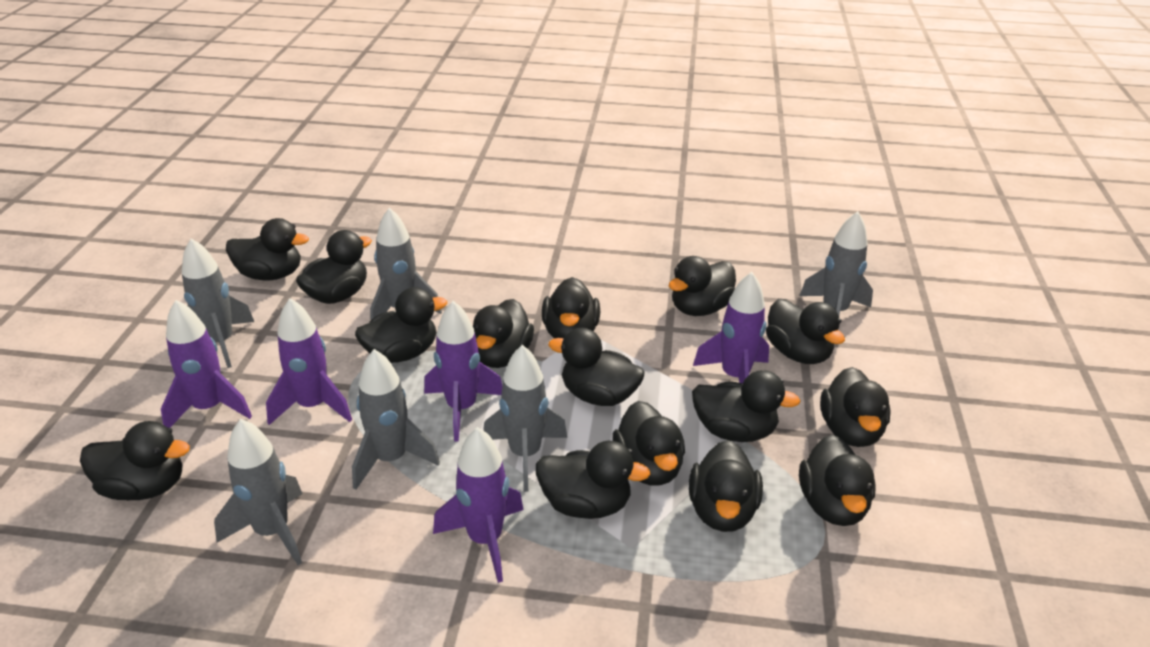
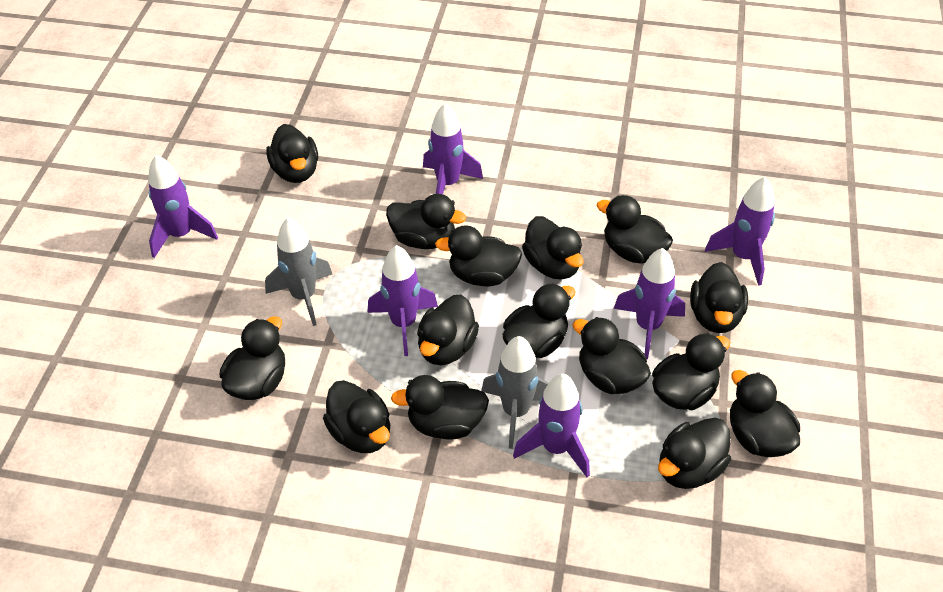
grey rocket: 6 -> 2
purple rocket: 5 -> 6

